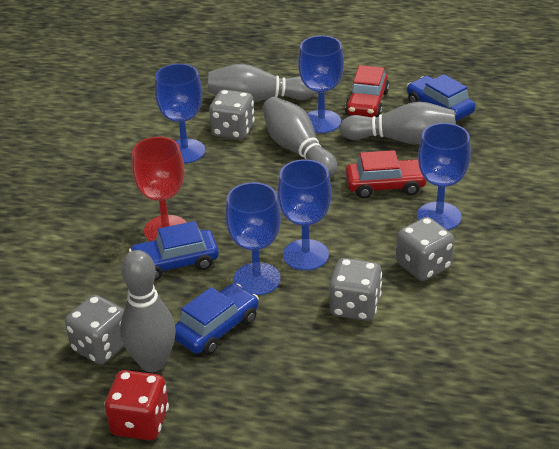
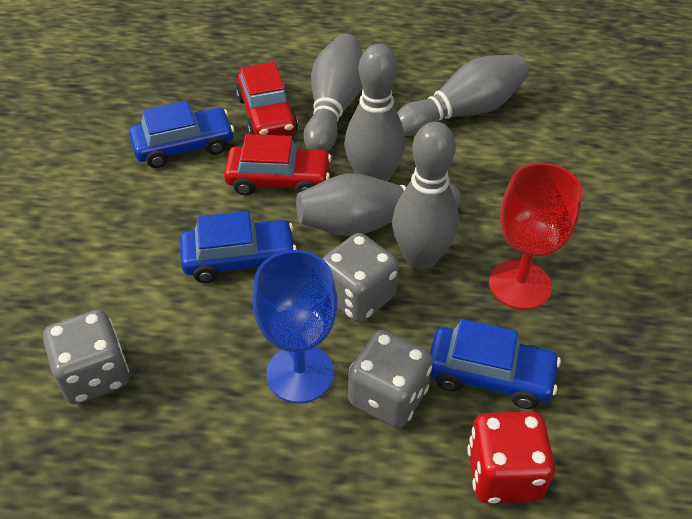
blue goblet: 5 -> 1
grey bowling pin: 4 -> 5
grey dice: 4 -> 3

